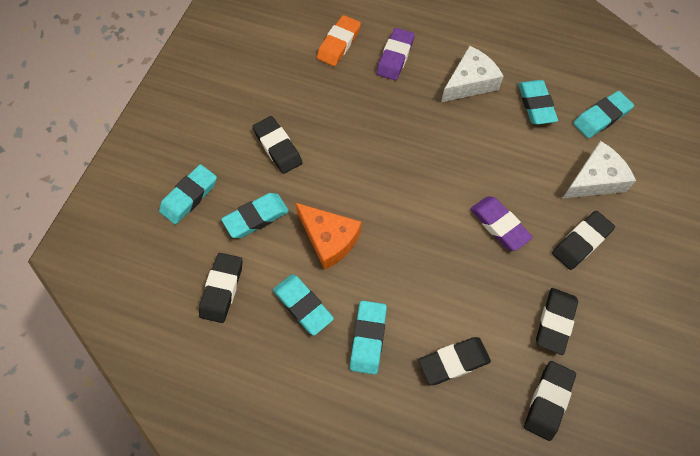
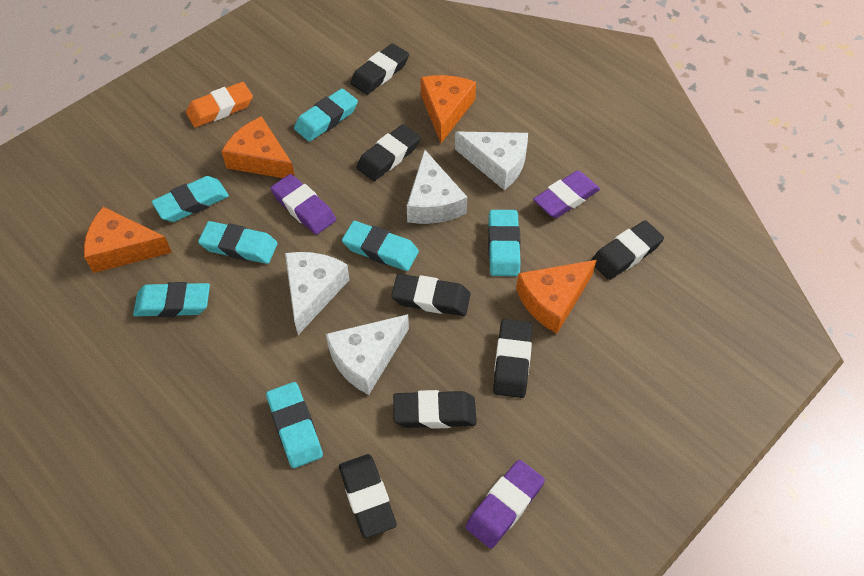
black eraser: 6 -> 7
orange cheese: 1 -> 4
purple eraser: 2 -> 3
turquoise eraser: 6 -> 7
white cheese: 2 -> 4

